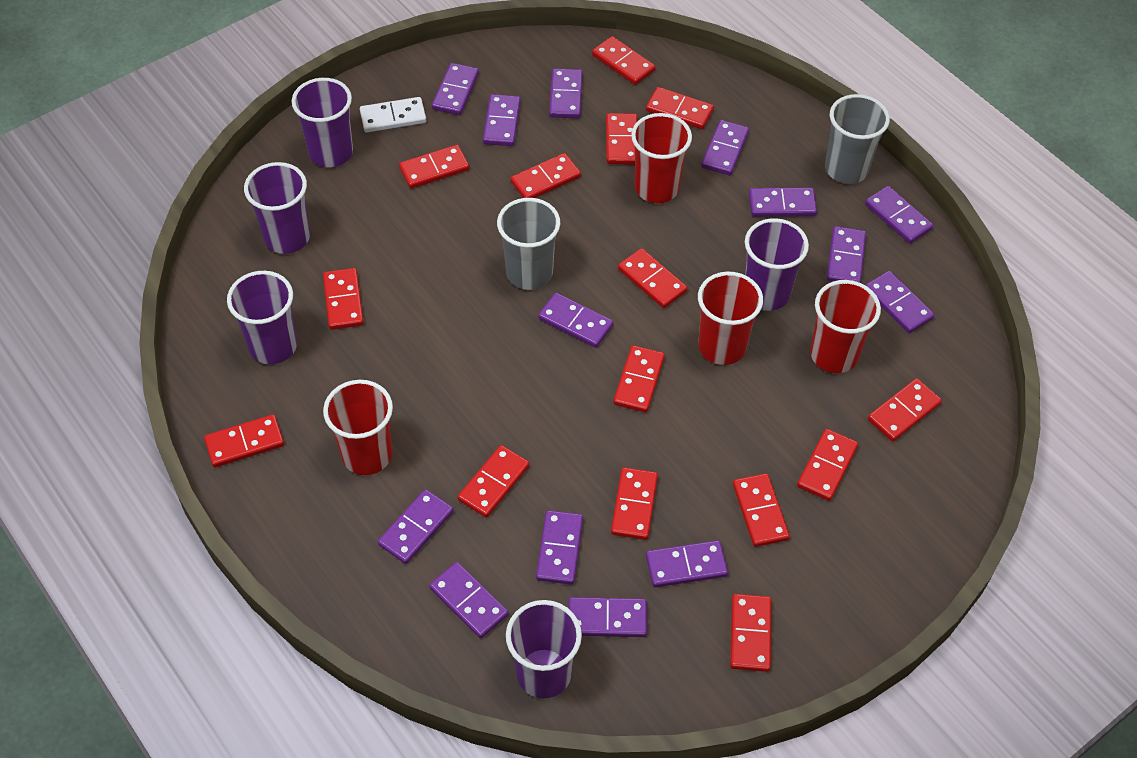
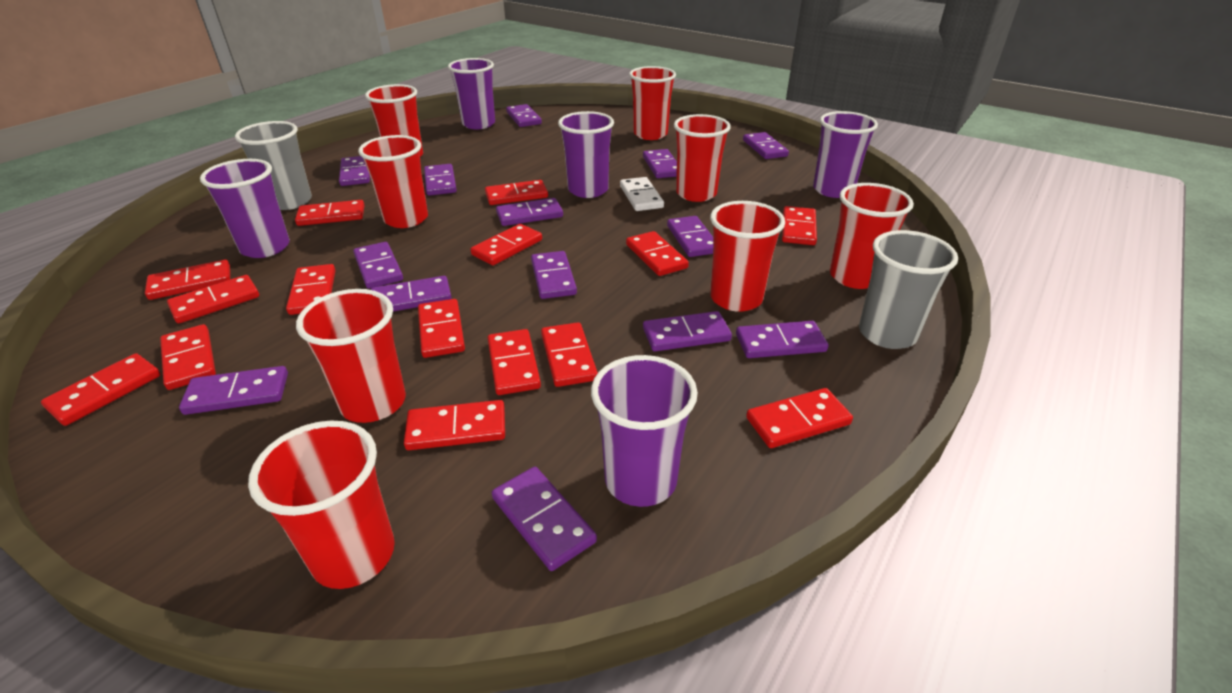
red cup: 4 -> 8

